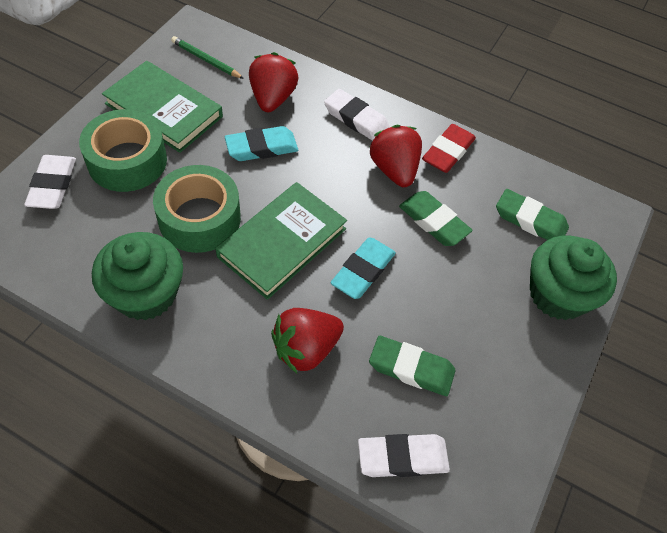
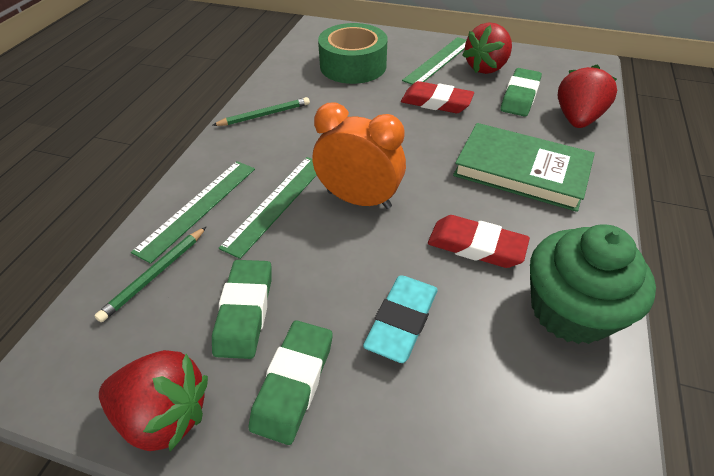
green book: 2 -> 1
green cupcake: 2 -> 1
green pencil: 1 -> 2
green ruler: 0 -> 3
green tape: 2 -> 1
orange clock: 0 -> 1
red eraser: 1 -> 2
turquoise eraser: 2 -> 1
white eraser: 3 -> 0

